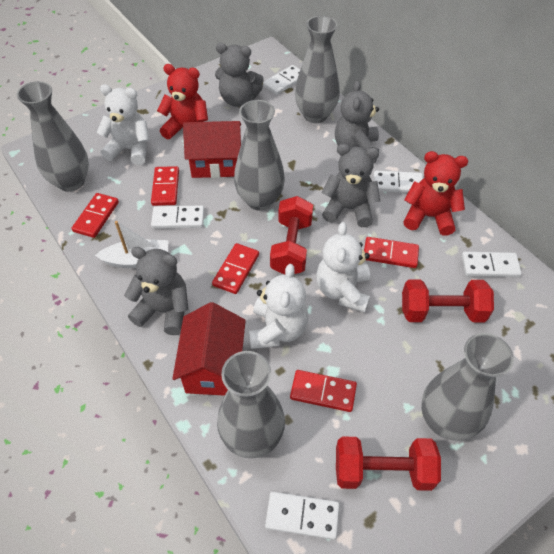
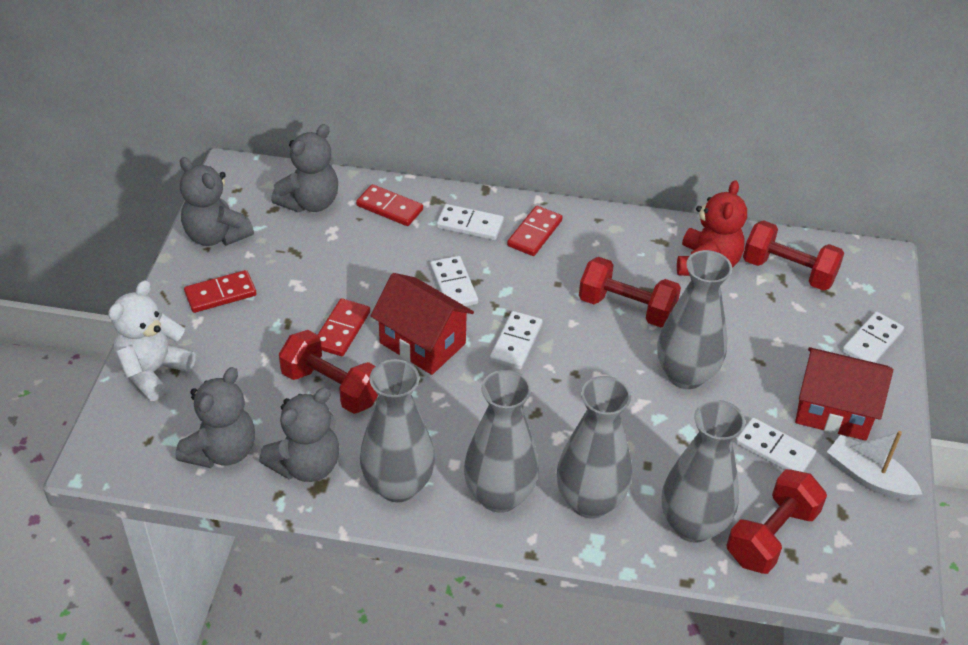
red domino: 5 -> 4
red dumbbell: 3 -> 4
red teddy bear: 2 -> 1
white teddy bear: 3 -> 1

